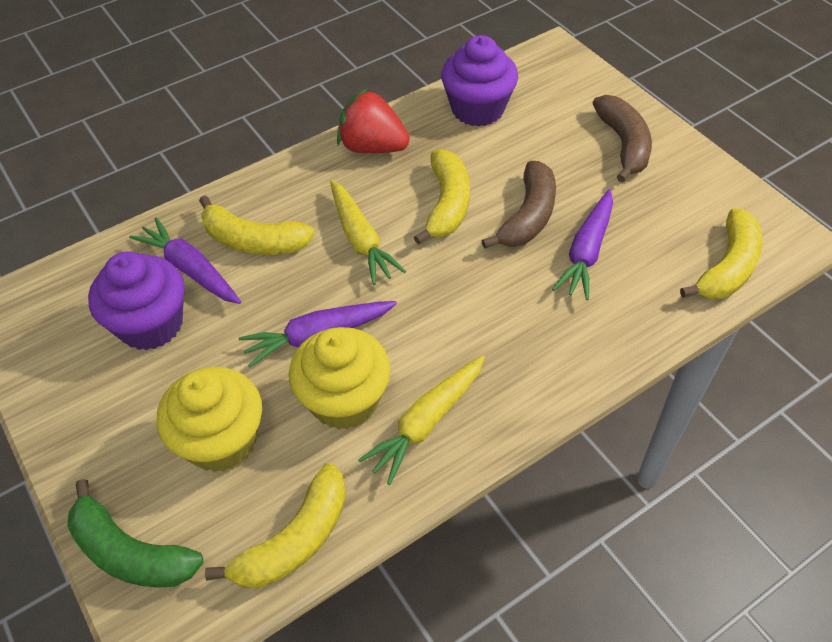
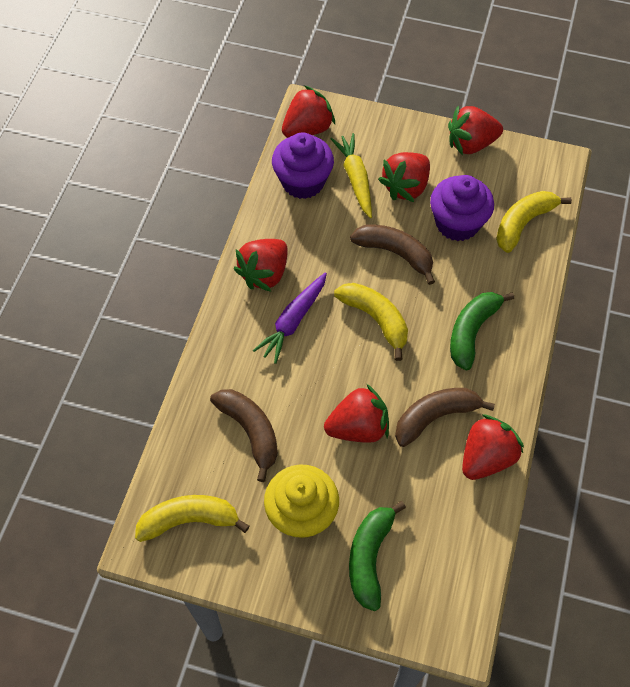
brown banana: 2 -> 3
green banana: 1 -> 2
purple carrot: 3 -> 1
red strawberry: 1 -> 6
yellow banana: 4 -> 3
yellow carrot: 2 -> 1
yellow cupcake: 2 -> 1

